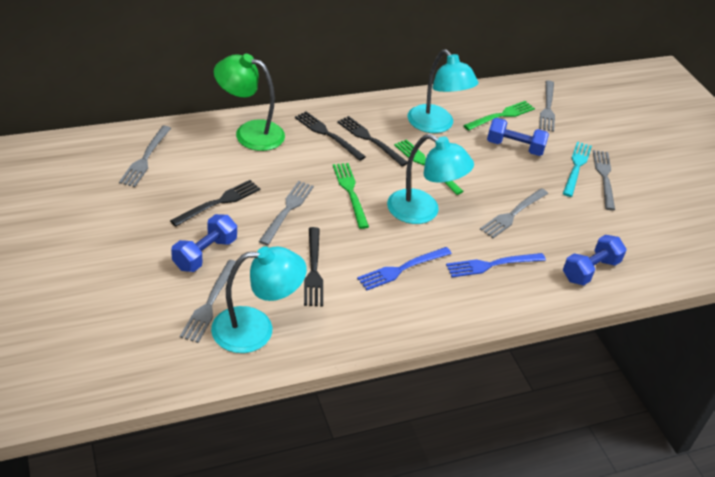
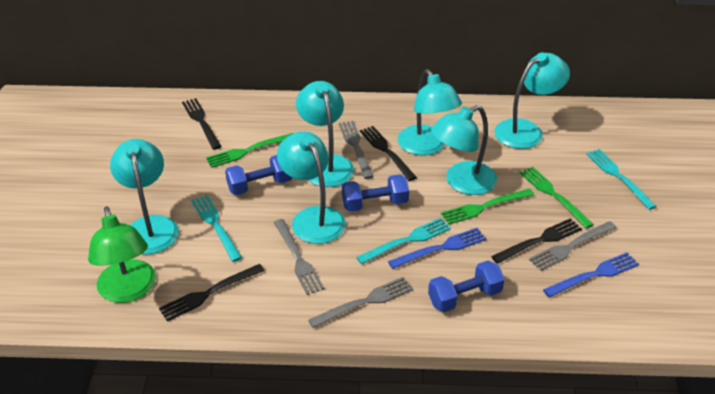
grey fork: 6 -> 4
turquoise fork: 1 -> 3
turquoise lamp: 3 -> 6

